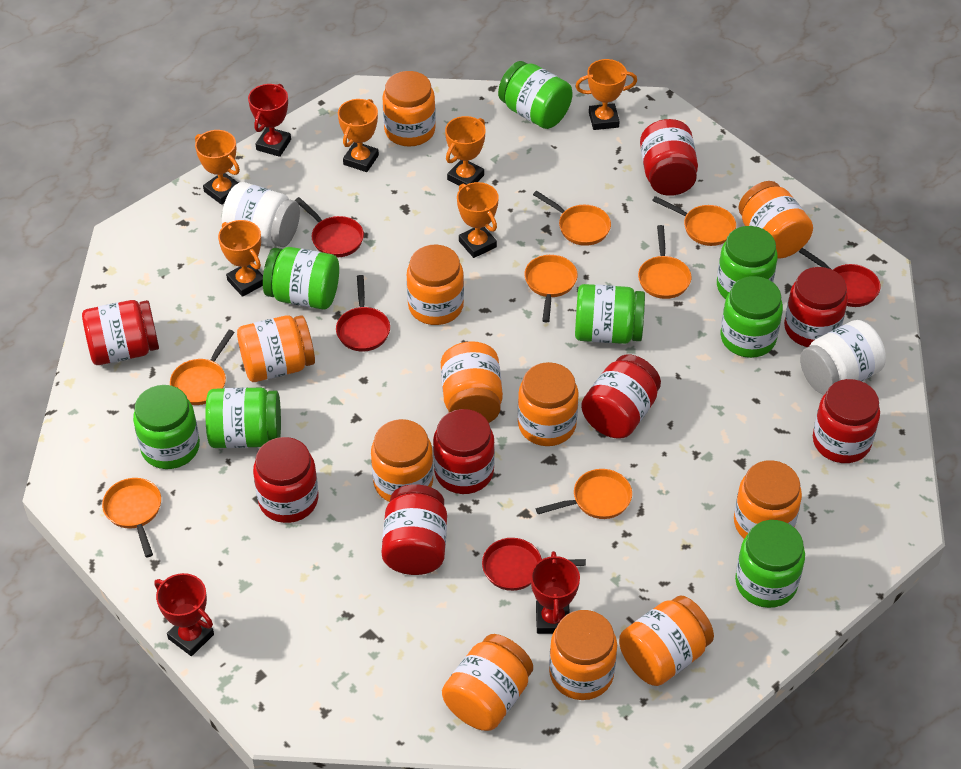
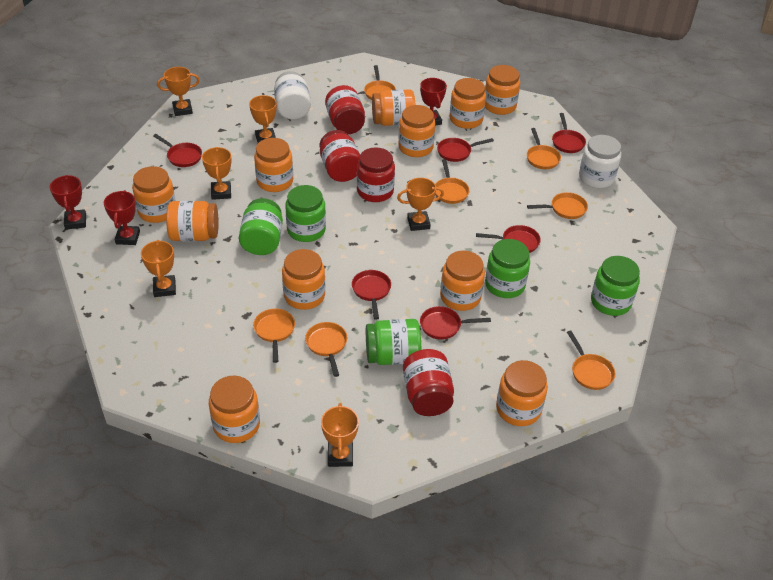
green jar: 8 -> 5
red jar: 8 -> 4
red pan: 4 -> 6

